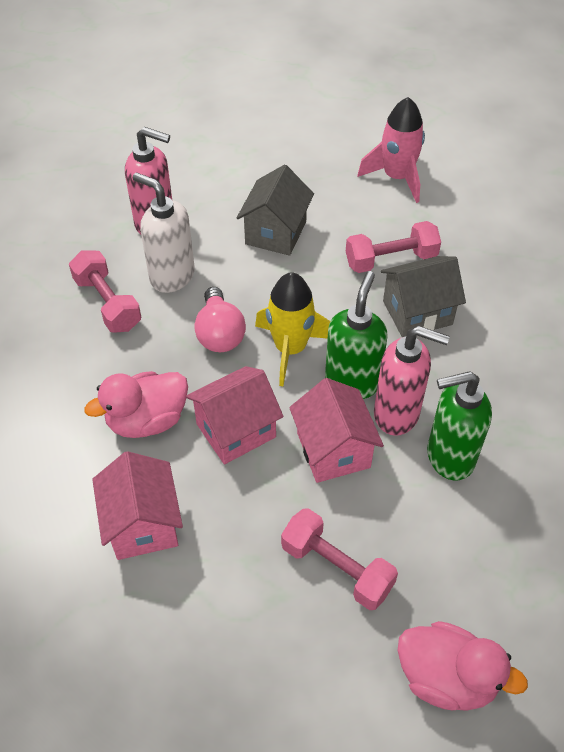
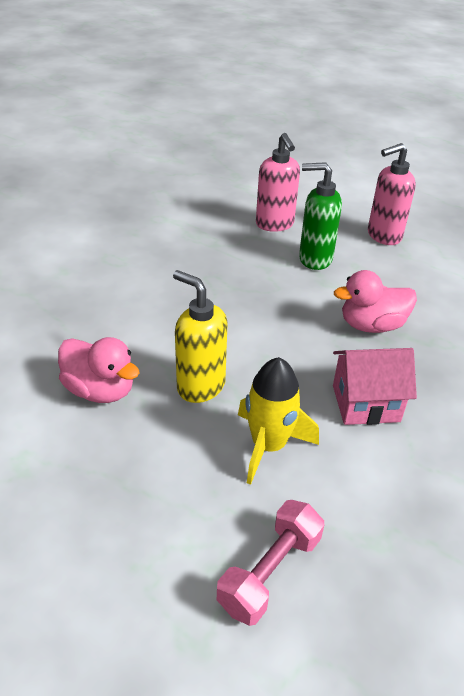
green soap dispenser: 2 -> 1
grey house: 2 -> 0
pink dumbbell: 3 -> 1
pink house: 3 -> 1
pink light bulb: 1 -> 0
pink rocket: 1 -> 0
white soap dispenser: 1 -> 0
yellow soap dispenser: 0 -> 1

